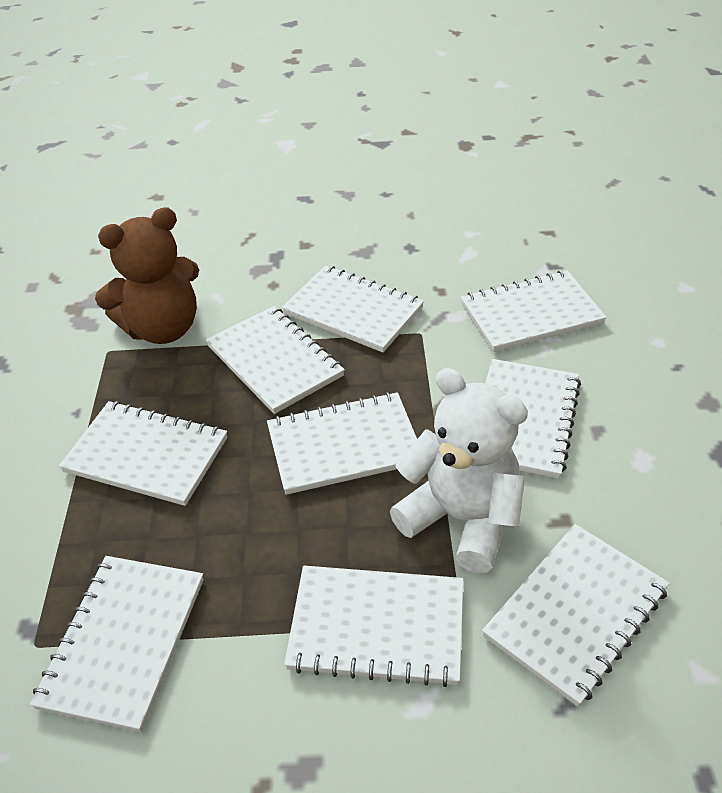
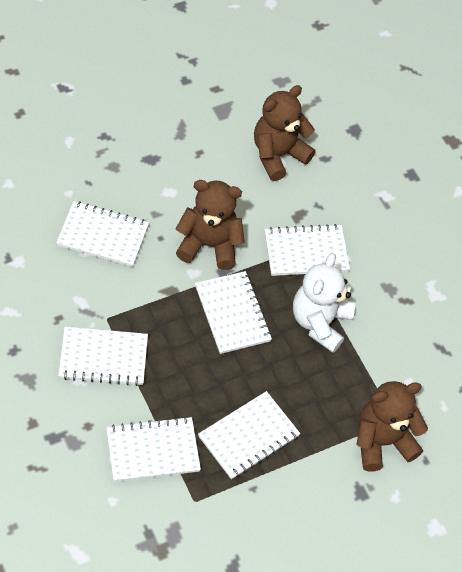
brown teddy bear: 1 -> 3
white notebook: 9 -> 6

